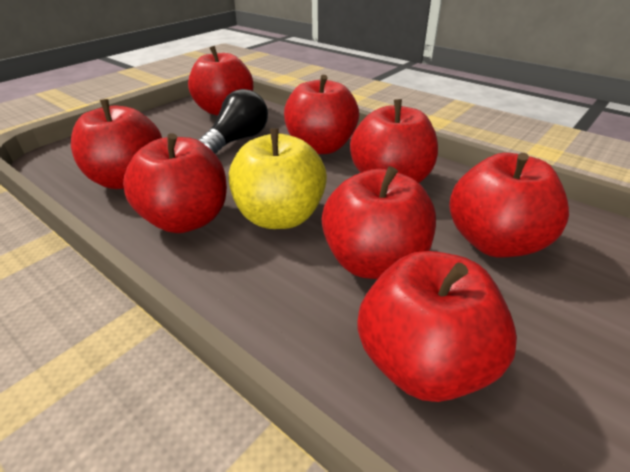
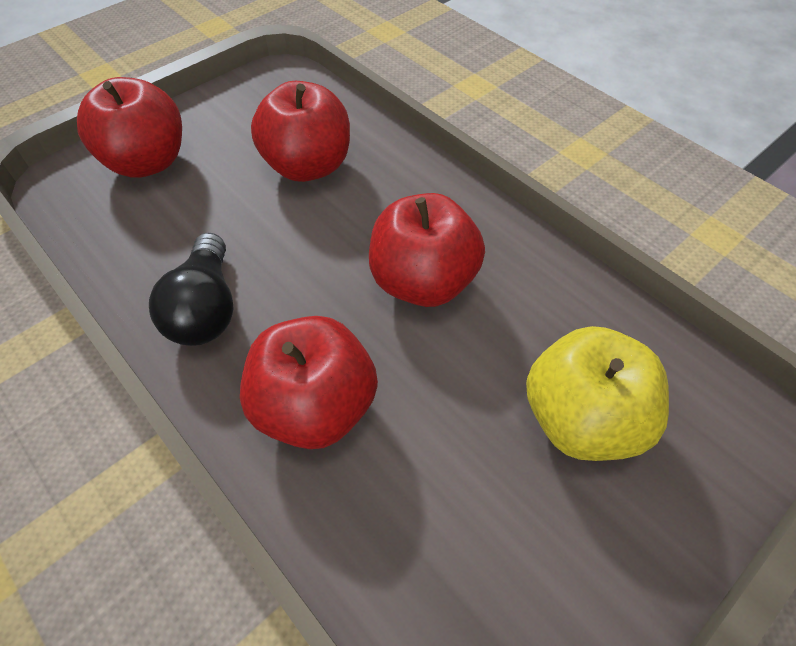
red apple: 8 -> 4

